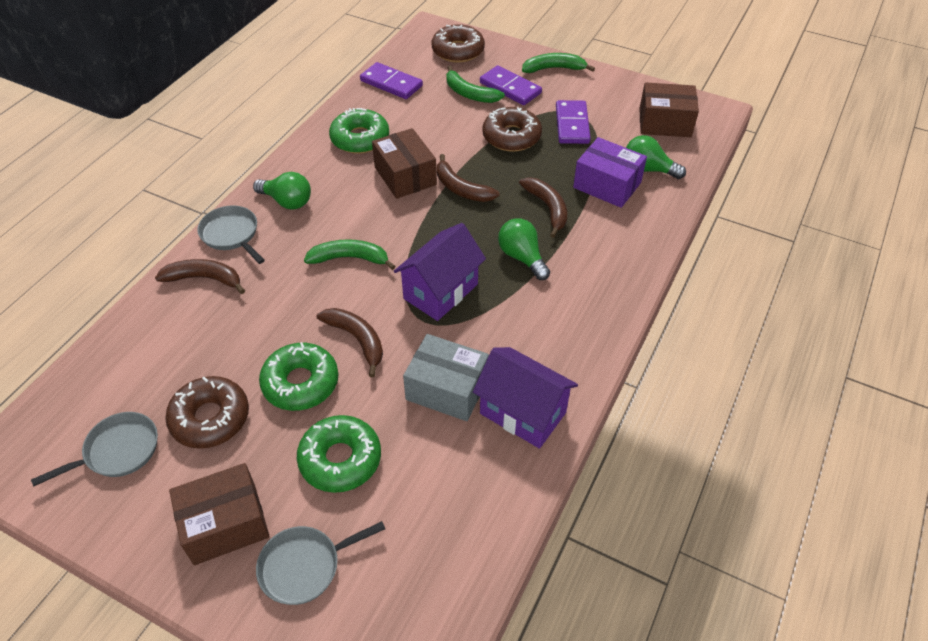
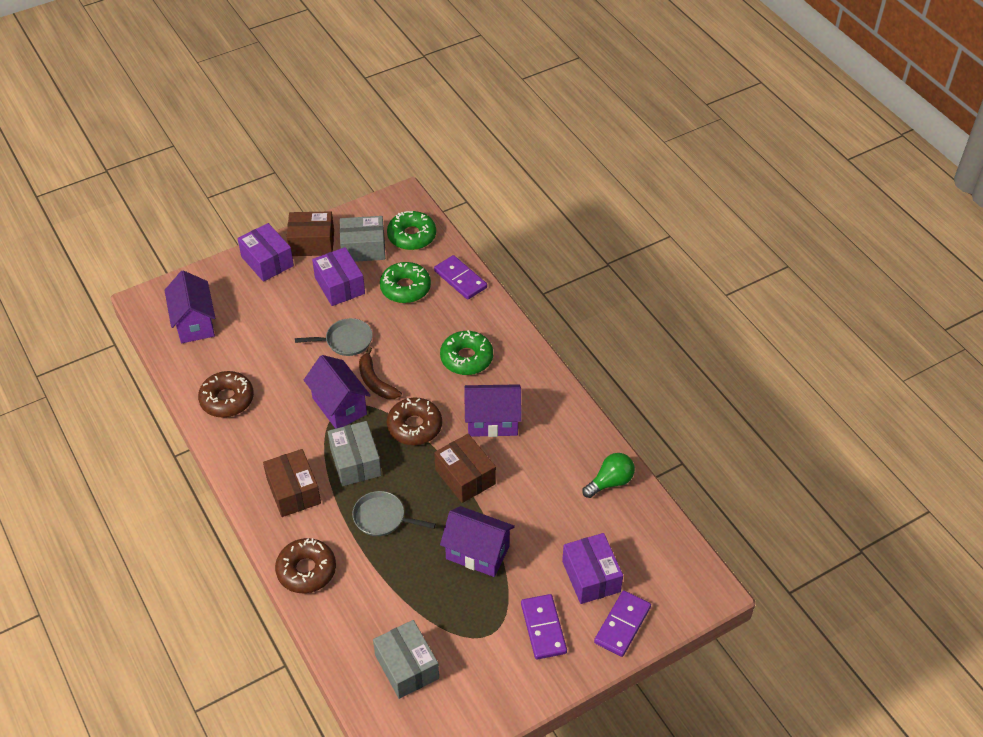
brown banana: 4 -> 1
green banana: 3 -> 0
green light bulb: 3 -> 1
grey box: 1 -> 3
grey pan: 3 -> 2
purple box: 1 -> 3
purple house: 2 -> 4

